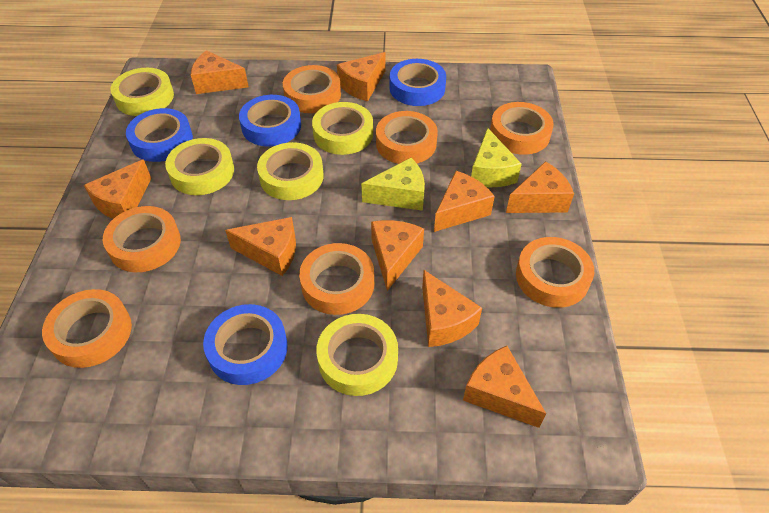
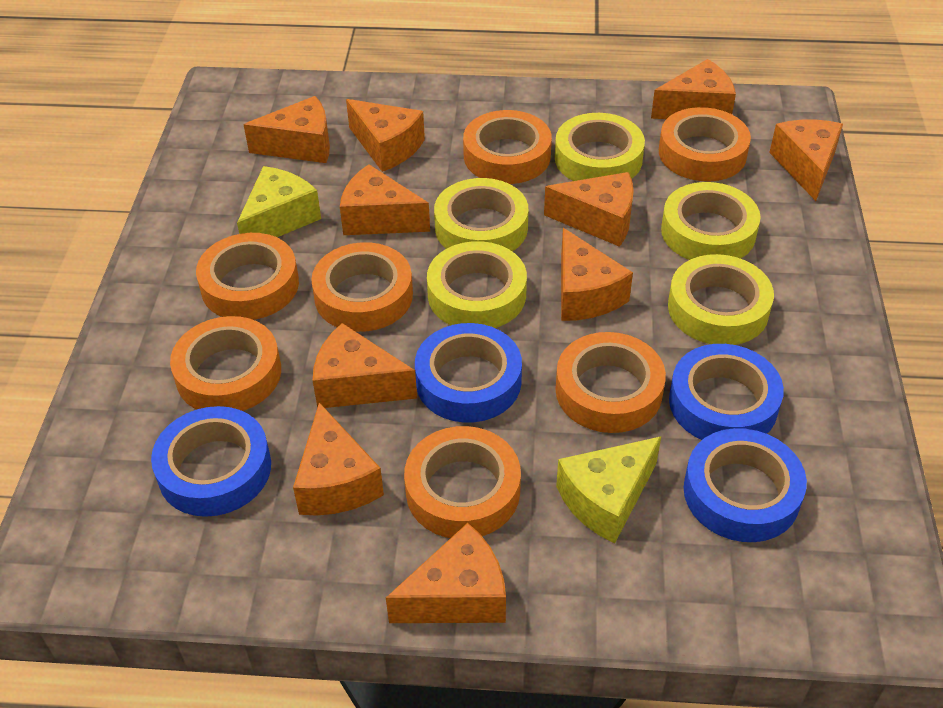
orange cheese: 9 -> 10

